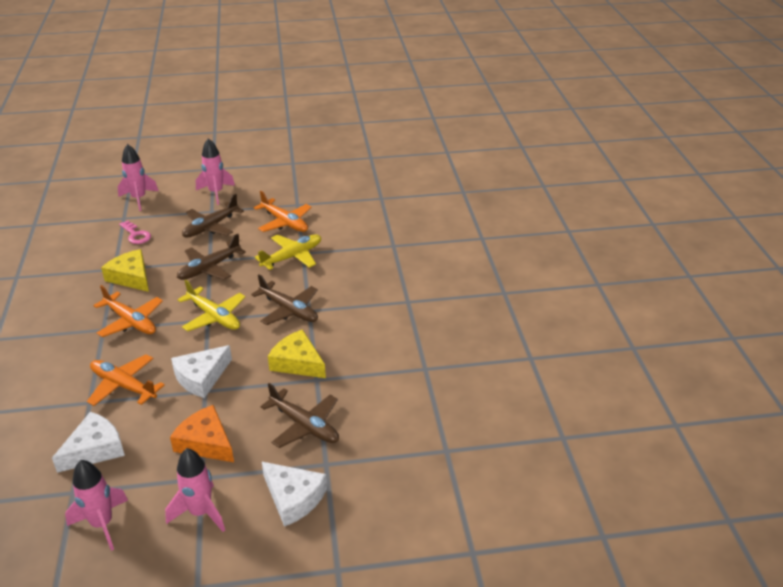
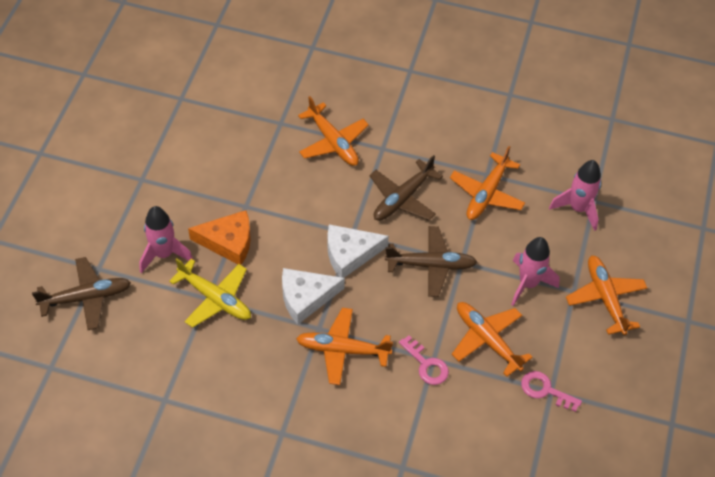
brown plane: 4 -> 3
orange plane: 3 -> 5
pink key: 1 -> 2
pink rocket: 4 -> 3
white cheese: 3 -> 2
yellow cheese: 2 -> 0
yellow plane: 2 -> 1

